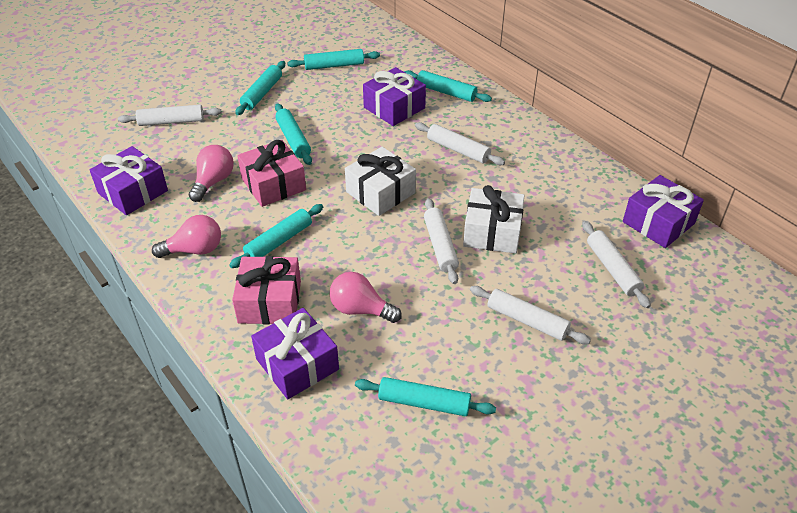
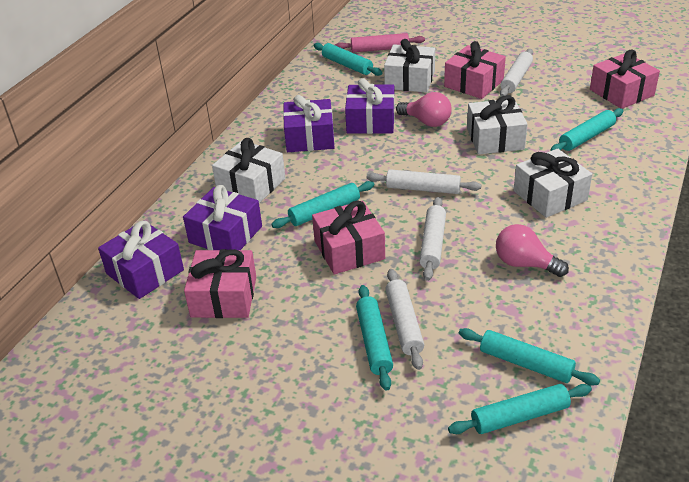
pink gift: 2 -> 4
pink light bulb: 3 -> 2
pink rolling pin: 0 -> 1
white gift: 2 -> 4
white rolling pin: 5 -> 4

